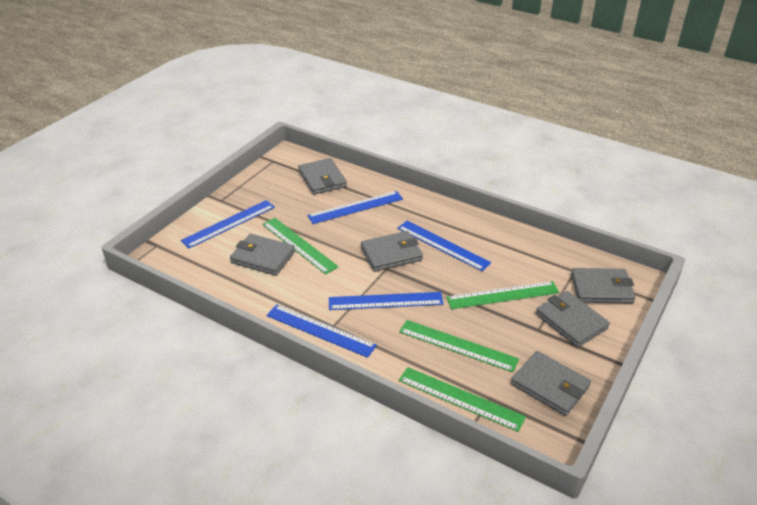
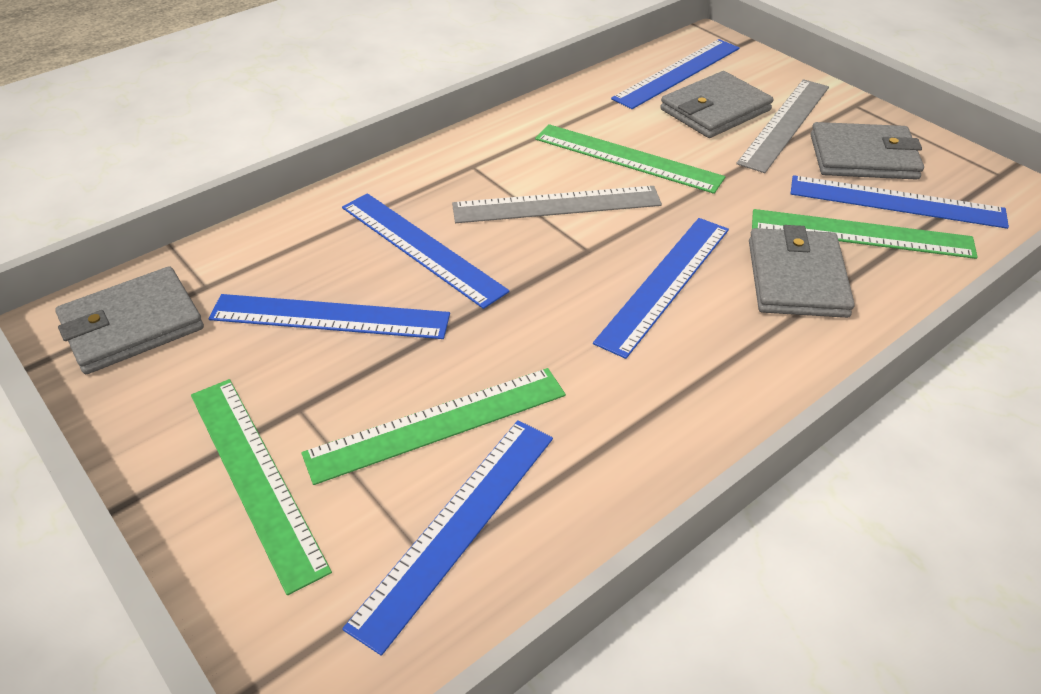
blue ruler: 5 -> 6
grey ruler: 0 -> 2
grey wallet: 6 -> 4

